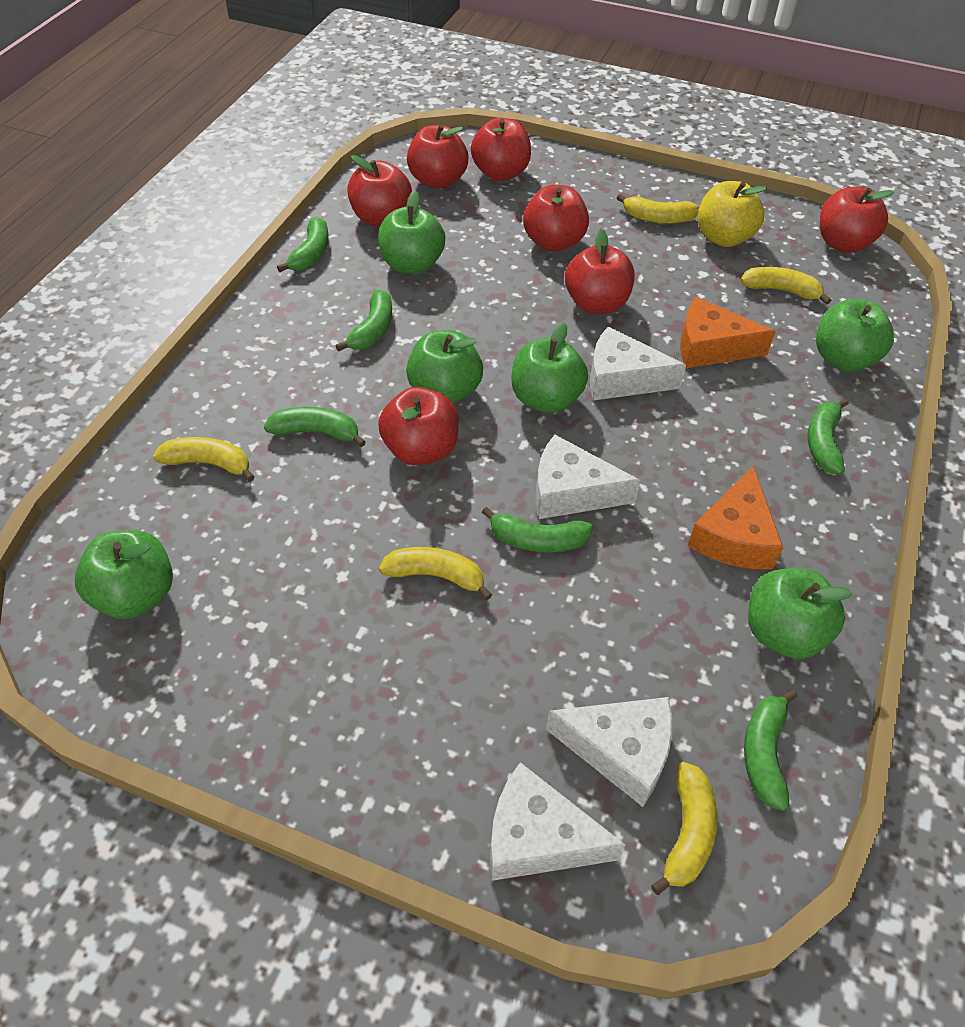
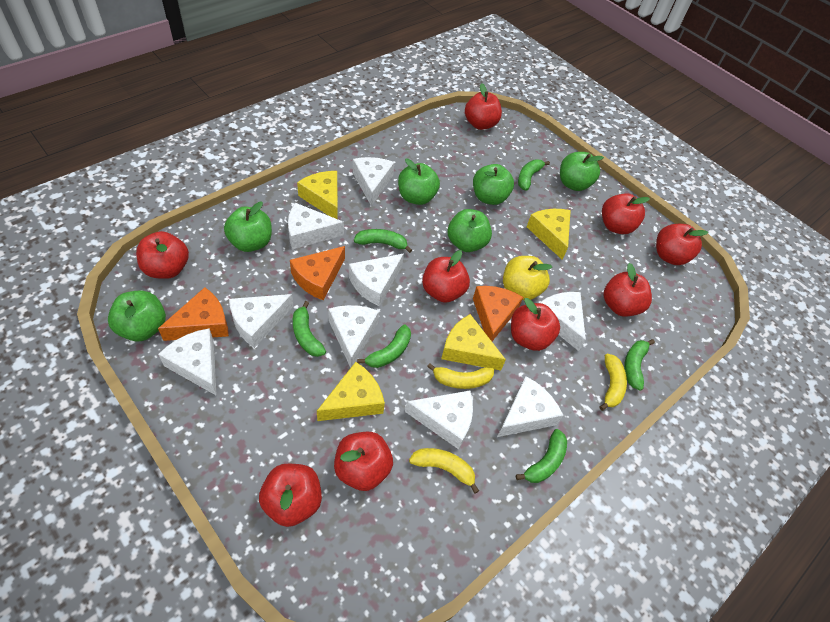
orange cheese: 2 -> 3
red apple: 7 -> 9
white cheese: 4 -> 9
yellow banana: 5 -> 3
yellow cheese: 0 -> 4

